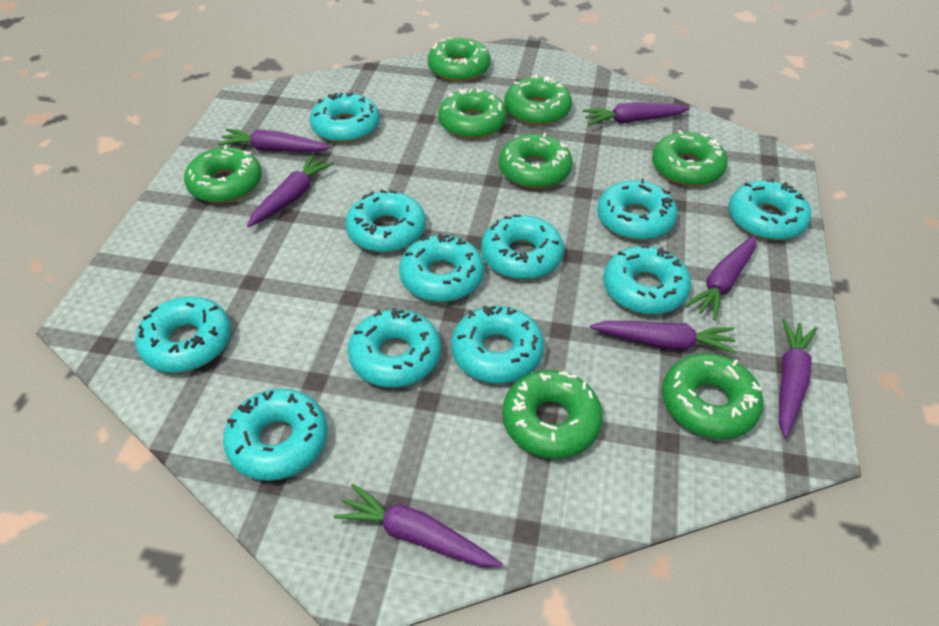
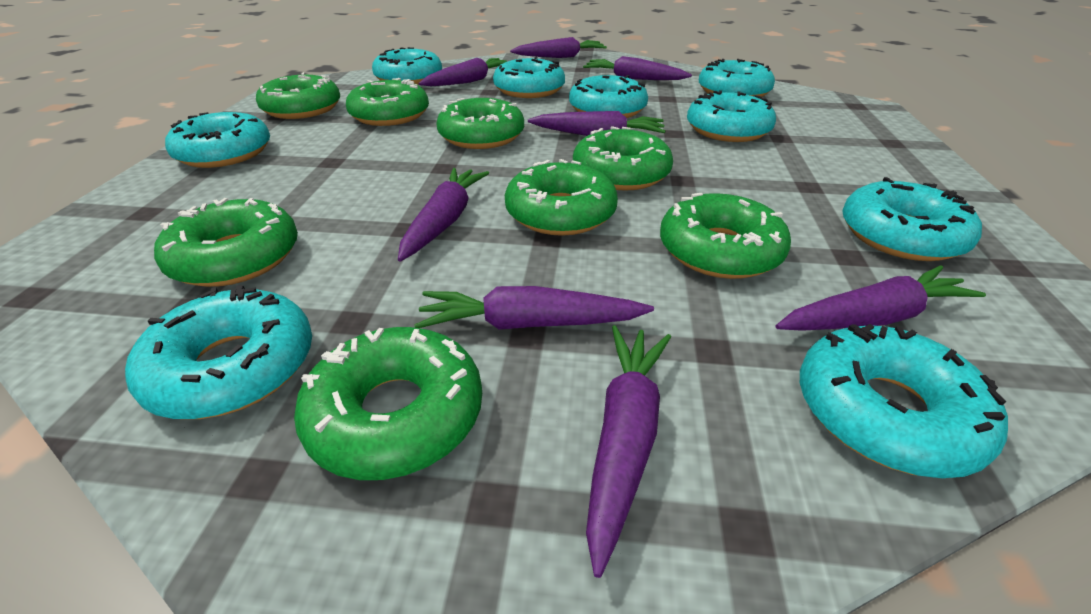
purple carrot: 7 -> 8
turquoise donut: 11 -> 9

